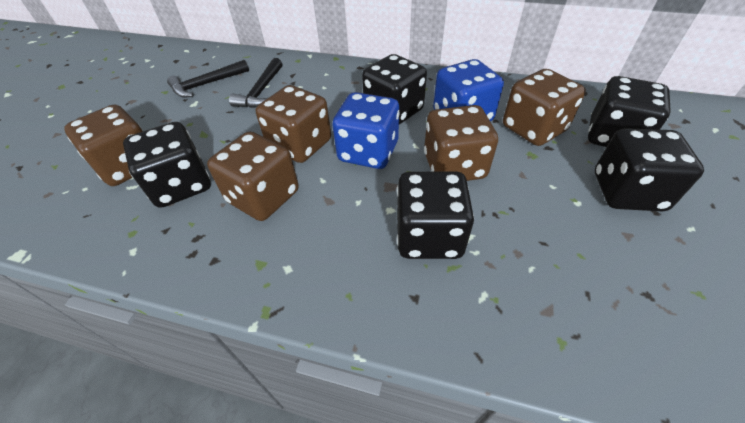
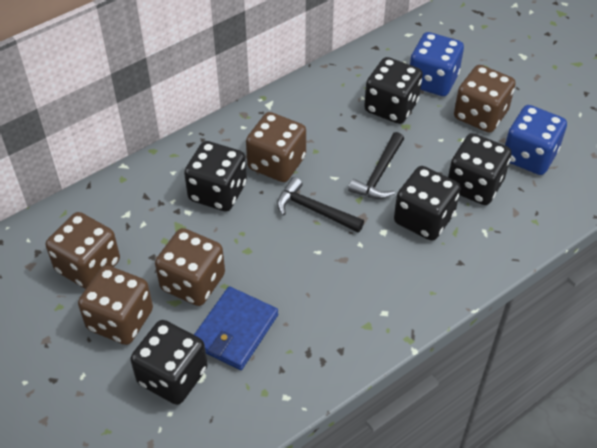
blue wallet: 0 -> 1

